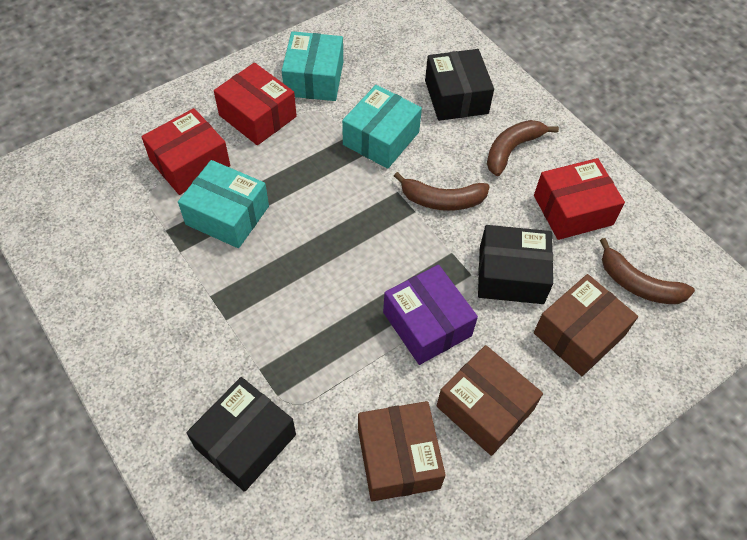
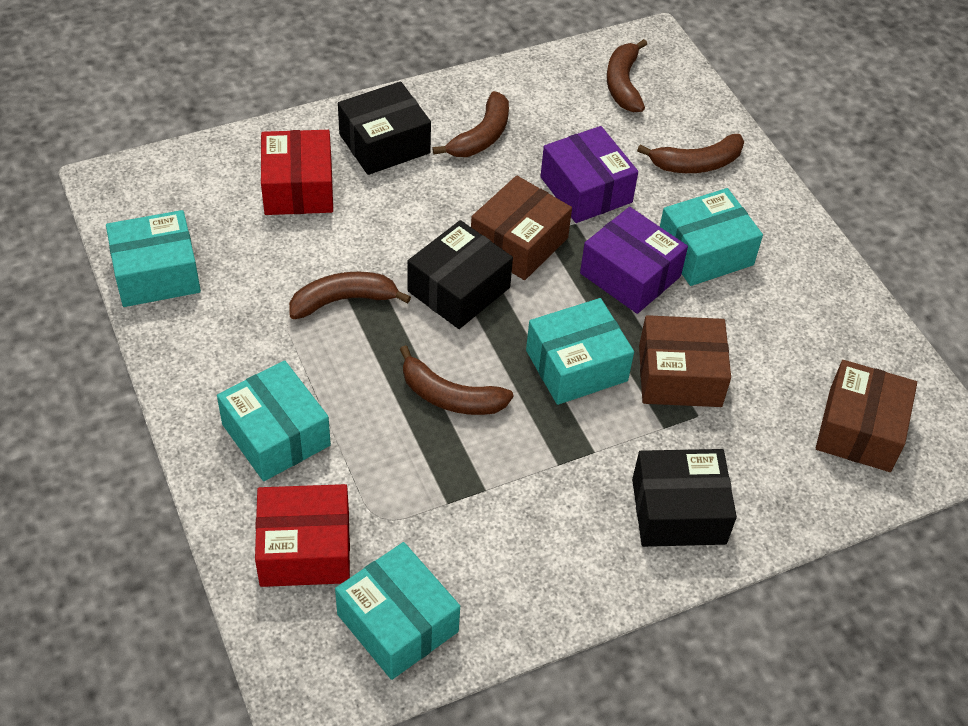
brown banana: 3 -> 5
purple box: 1 -> 2
red box: 3 -> 2
turquoise box: 3 -> 5

